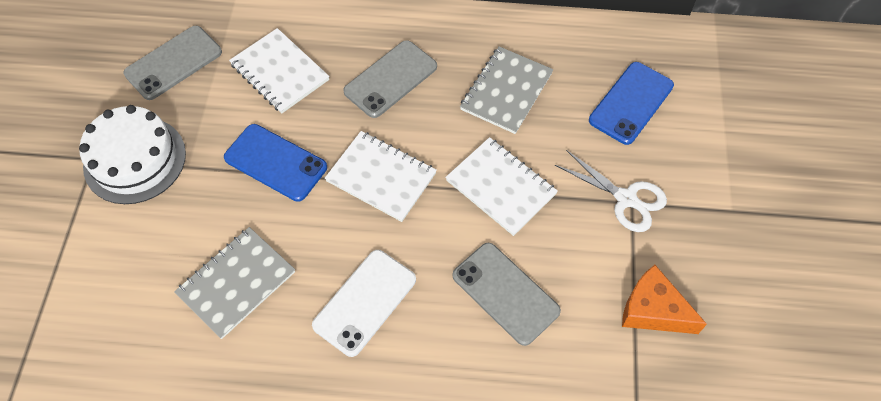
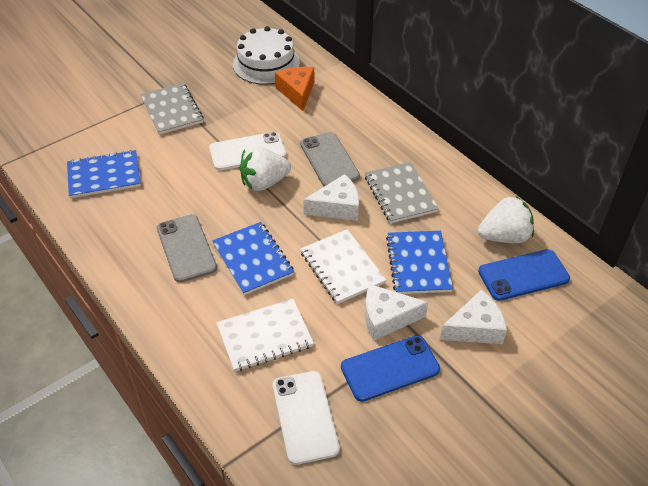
blue notebook: 0 -> 3
grey phone: 3 -> 2
white cheese: 0 -> 3
white notebook: 3 -> 2
white phone: 1 -> 2
white scissors: 1 -> 0
white strawberry: 0 -> 2

